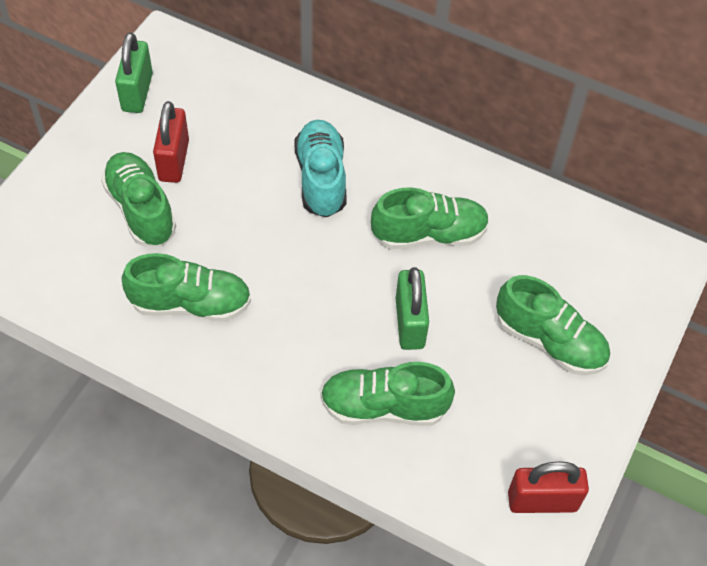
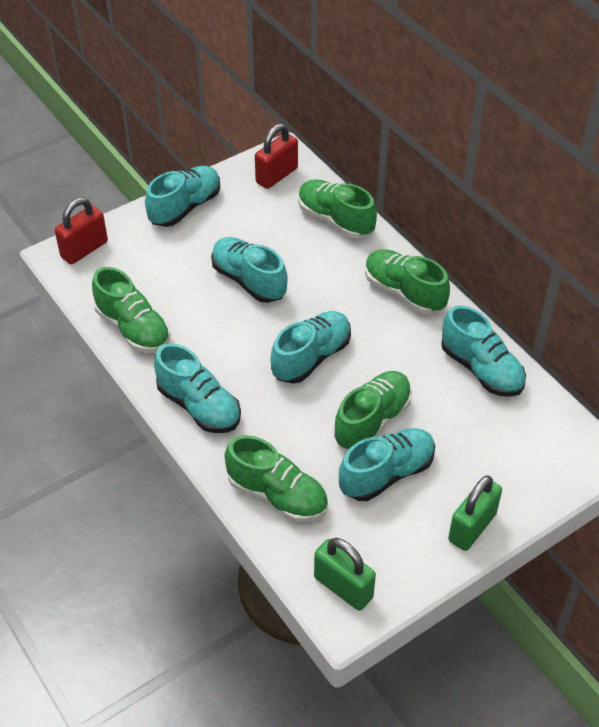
turquoise shoe: 1 -> 6

